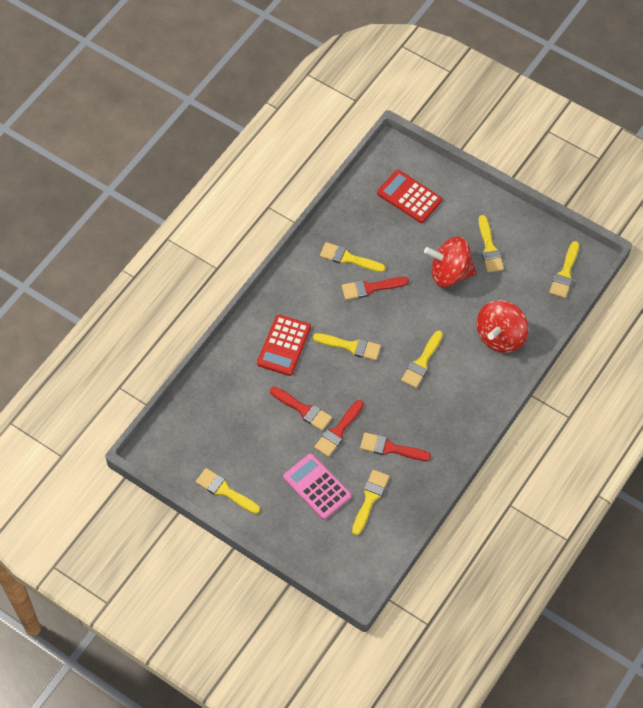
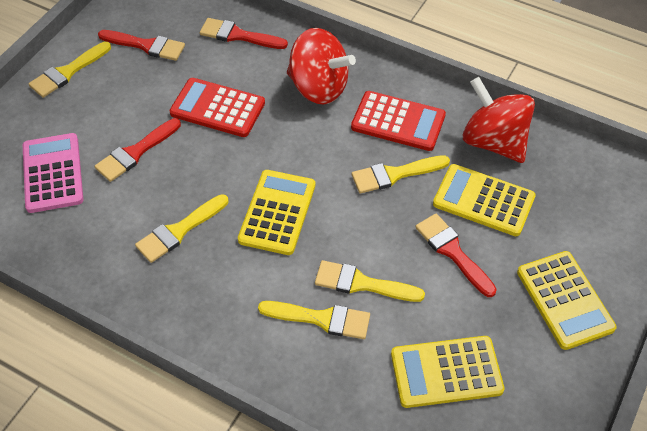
yellow brush: 7 -> 5
yellow calculator: 0 -> 4

